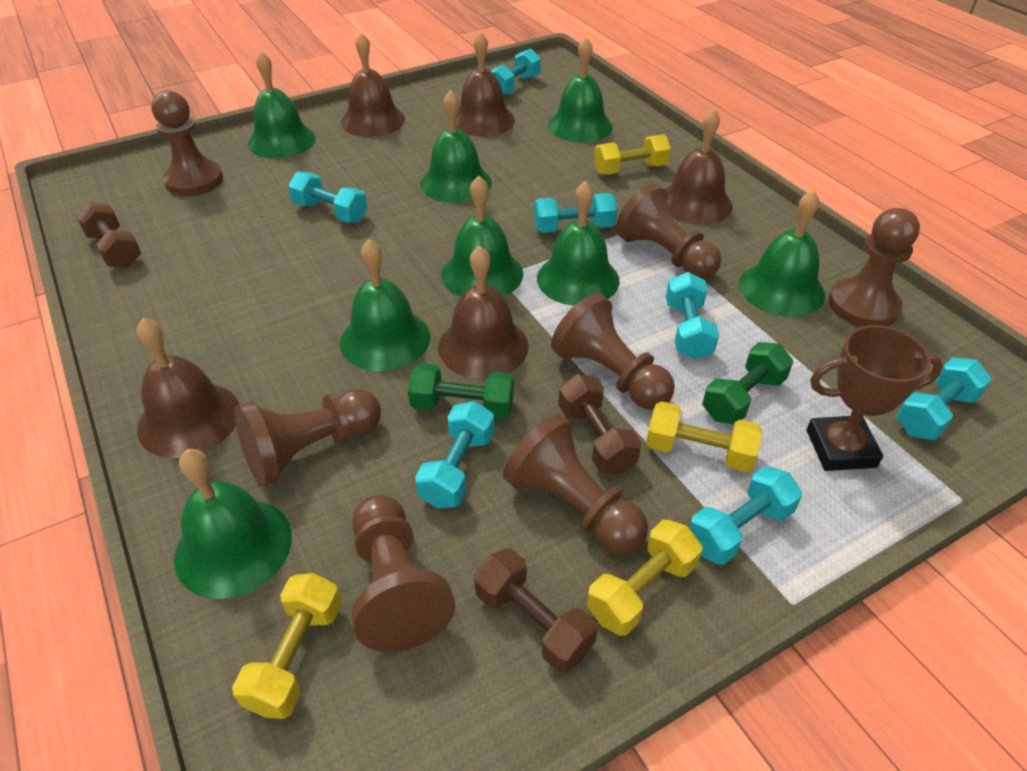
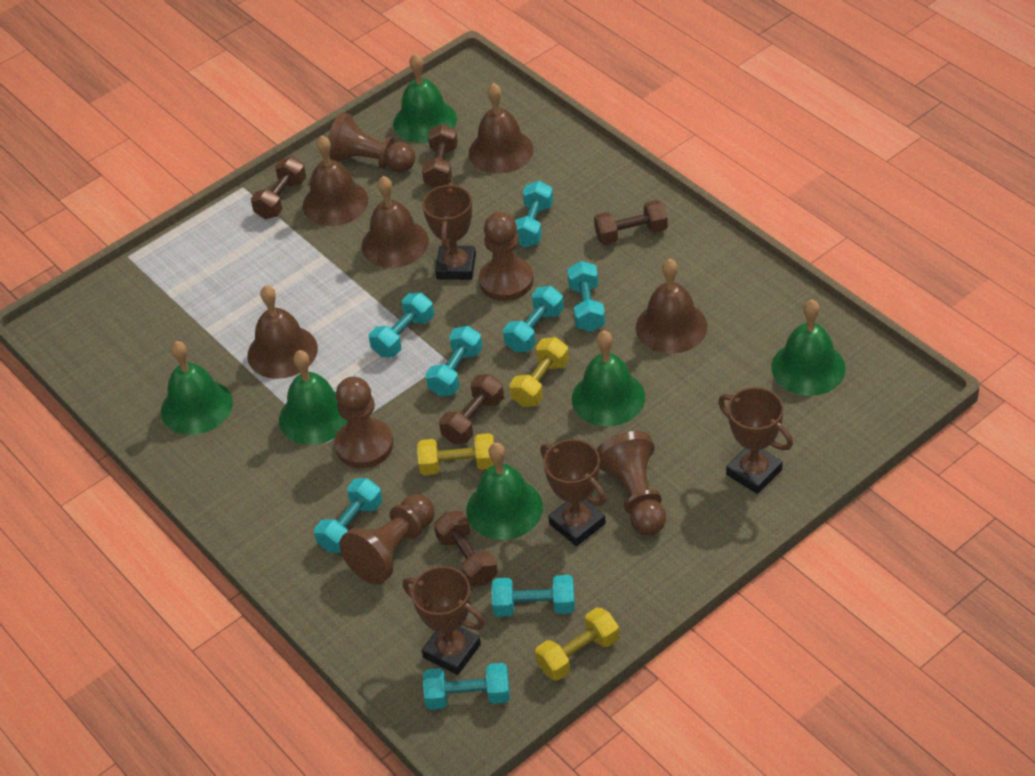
brown dumbbell: 3 -> 5
brown pawn: 7 -> 5
brown trophy: 1 -> 4
green bell: 8 -> 6
green dumbbell: 2 -> 0
turquoise dumbbell: 7 -> 8
yellow dumbbell: 4 -> 3

